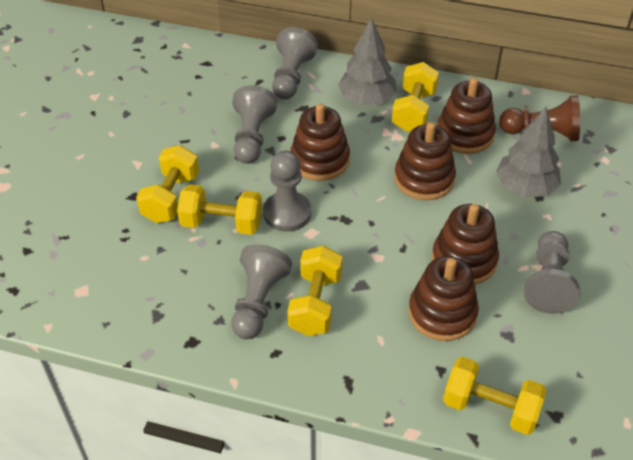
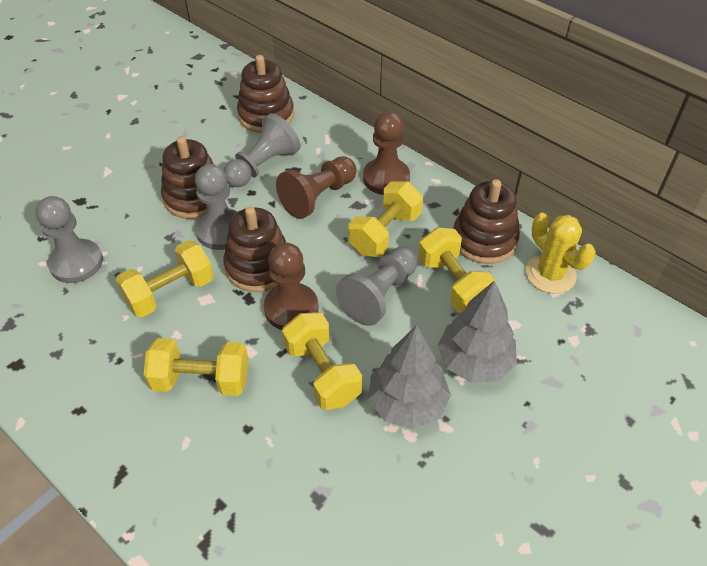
brown pawn: 1 -> 3
brown stacking toy: 5 -> 4
grey pawn: 5 -> 4
yellow cactus: 0 -> 1

